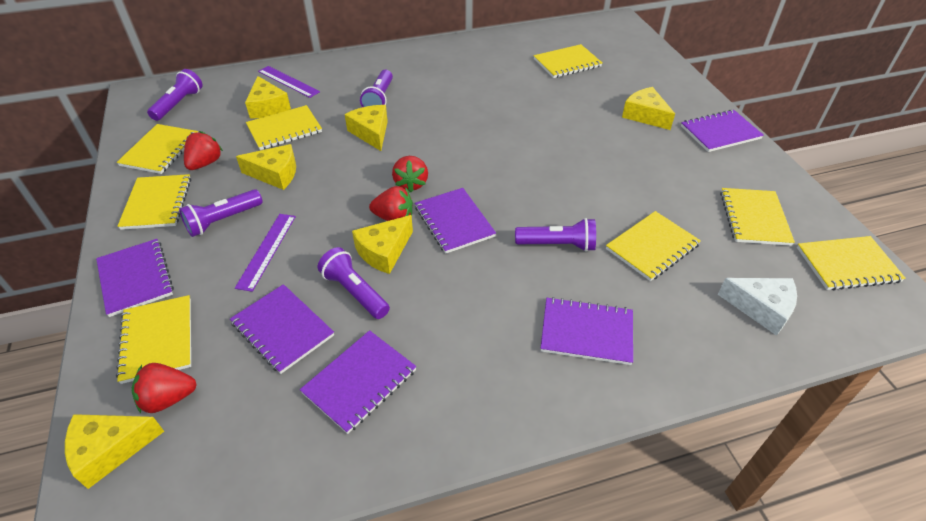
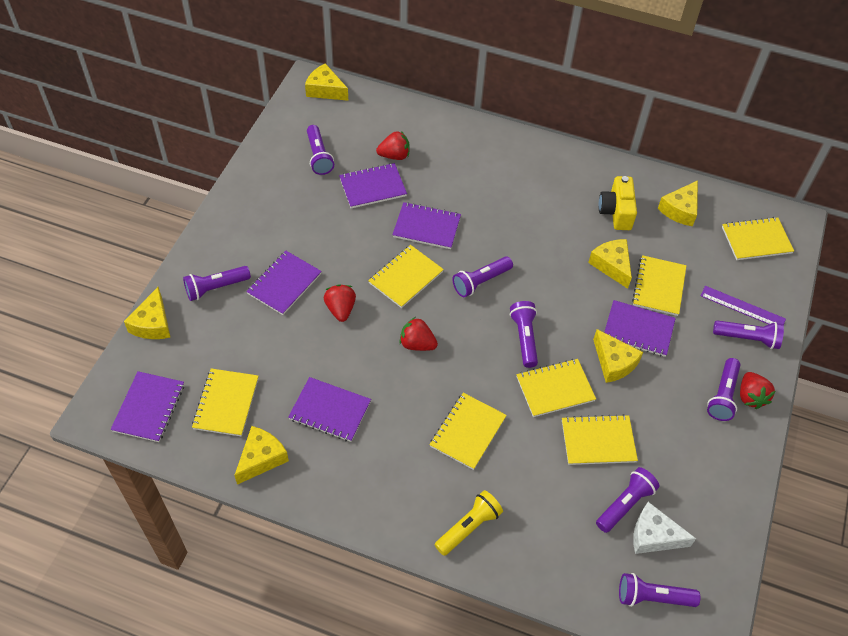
purple flashlight: 5 -> 8
purple ruler: 2 -> 1
yellow camera: 0 -> 1
yellow flashlight: 0 -> 1
yellow notebook: 8 -> 7

